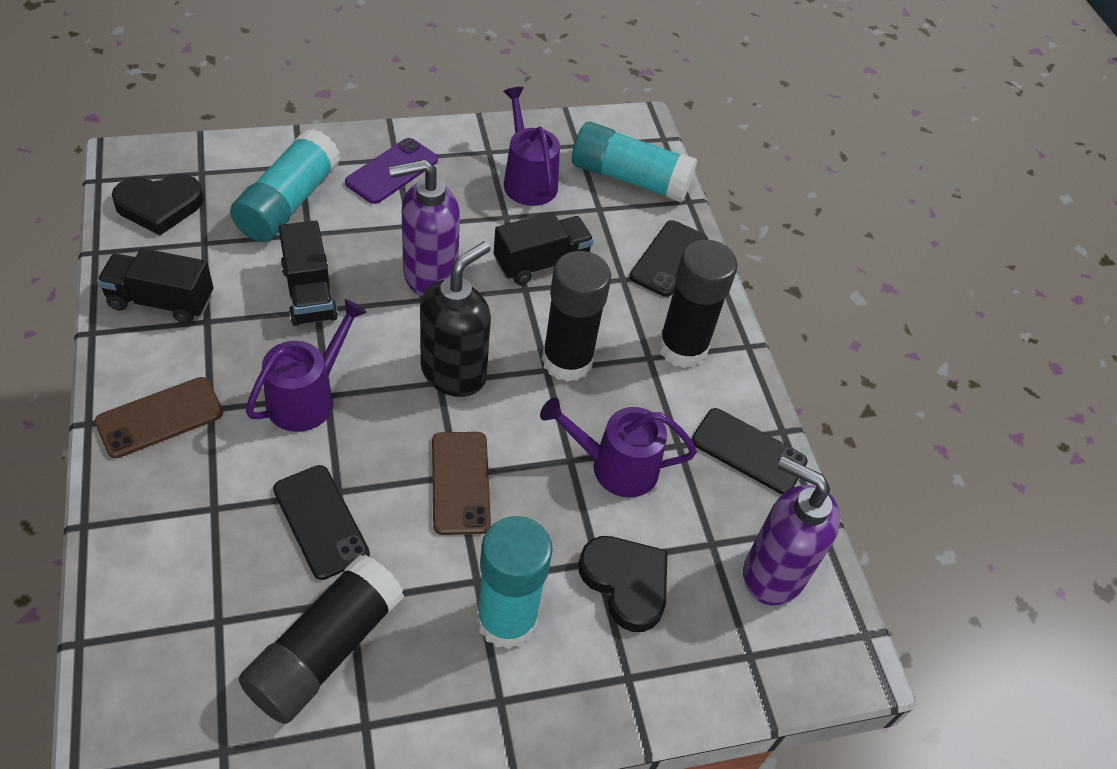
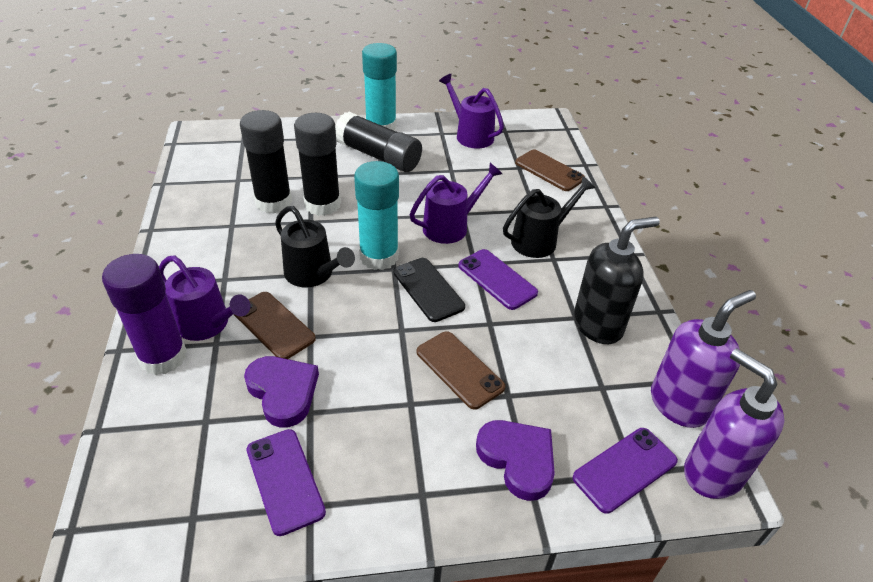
black heart: 2 -> 0
black phone: 3 -> 1
black truck: 3 -> 0
black watering can: 0 -> 2
brown phone: 2 -> 3
purple glue stick: 0 -> 1
purple heart: 0 -> 2
purple phone: 1 -> 3
turquoise glue stick: 3 -> 2

